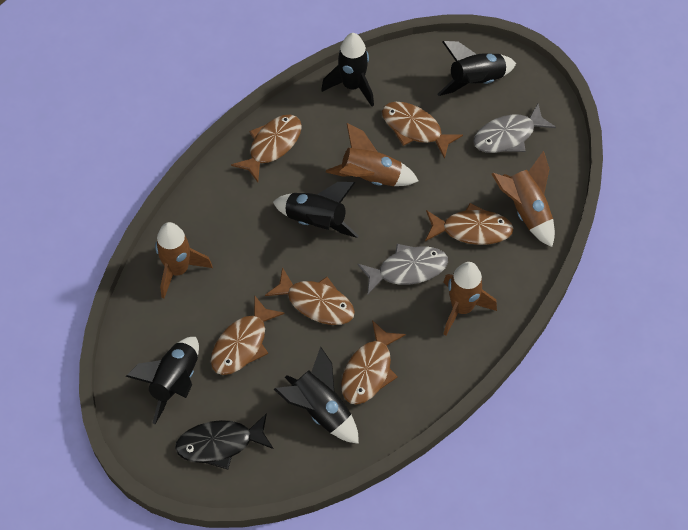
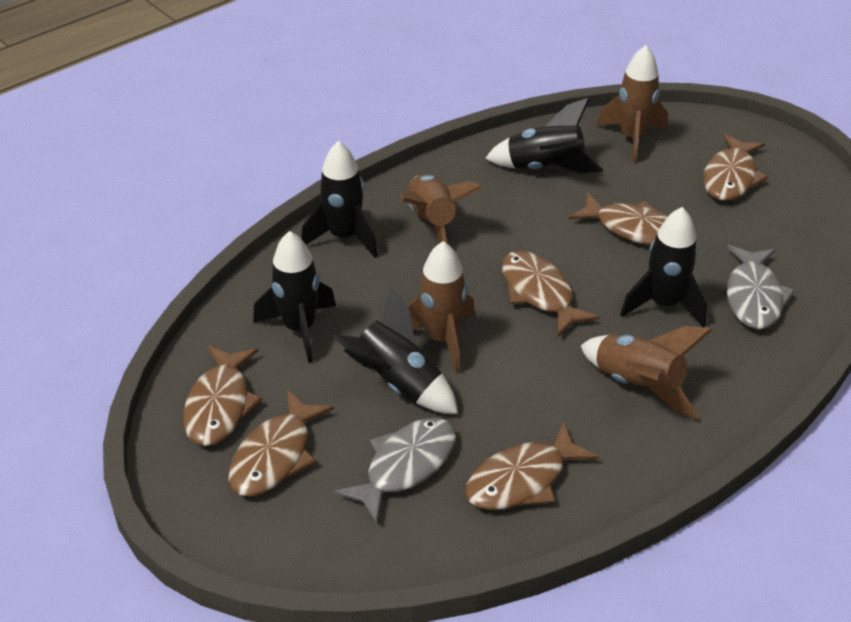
black fish: 1 -> 0

